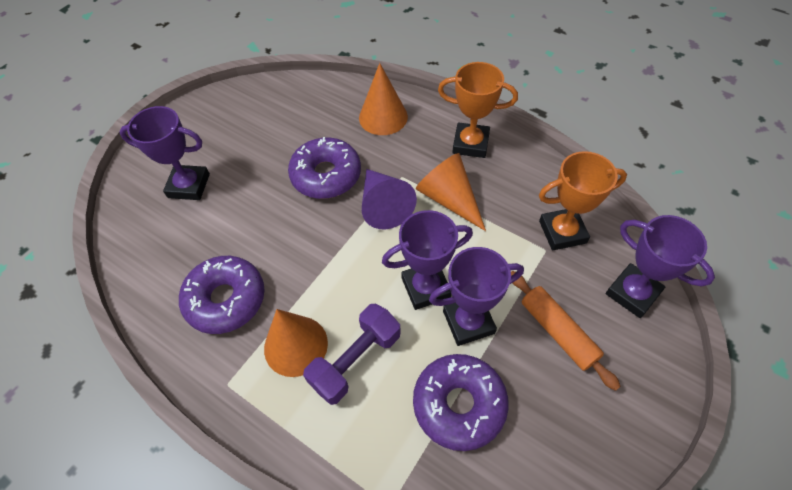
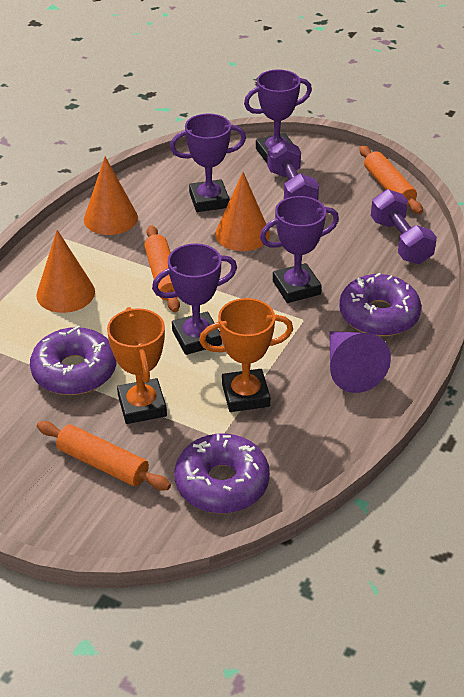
orange rolling pin: 1 -> 3
purple dumbbell: 1 -> 2

